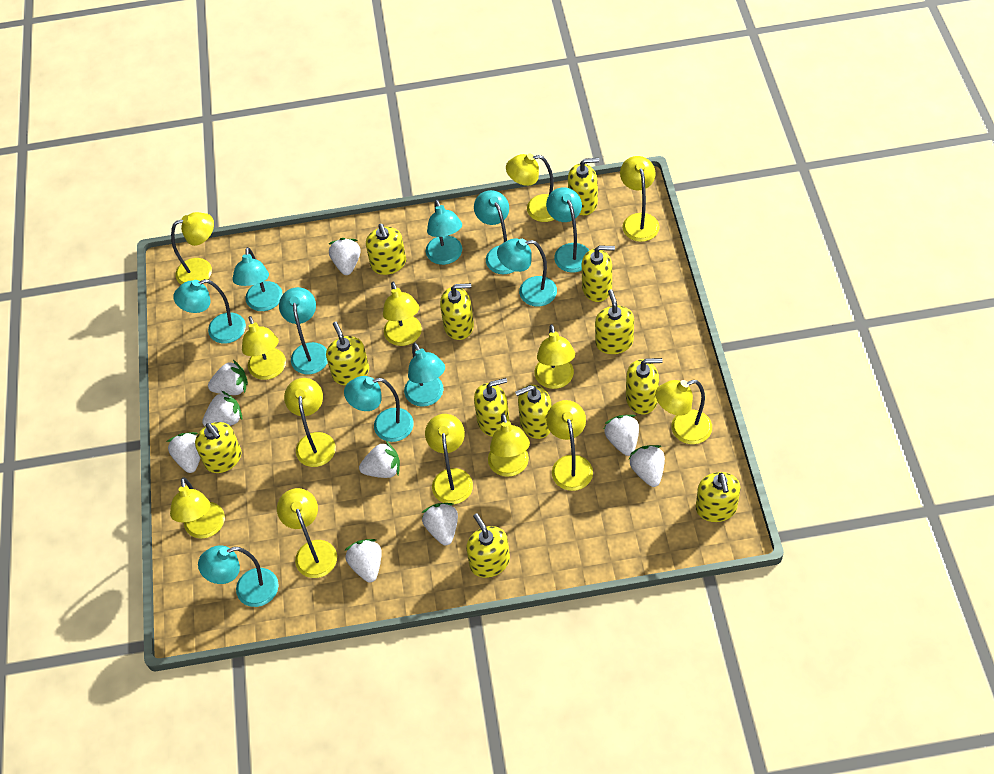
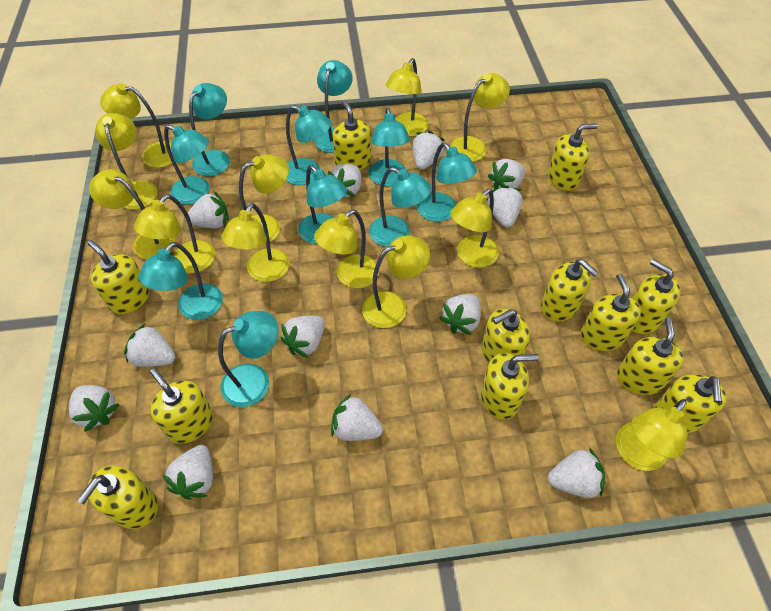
white strawberry: 9 -> 12
yellow lamp: 13 -> 12

